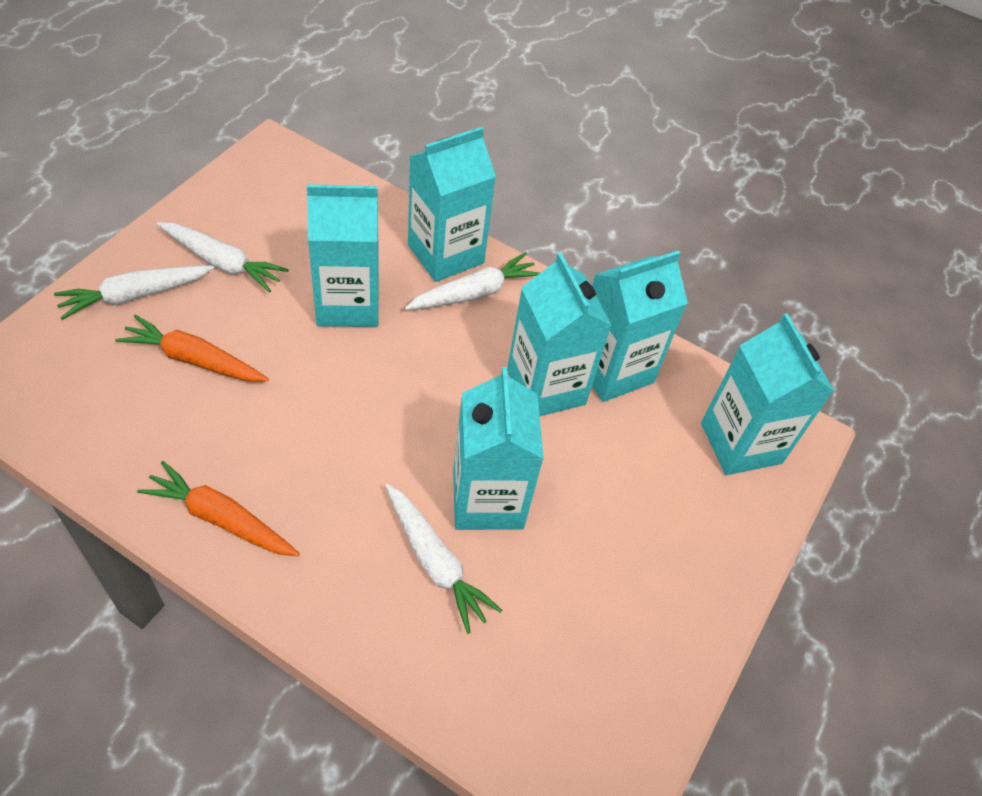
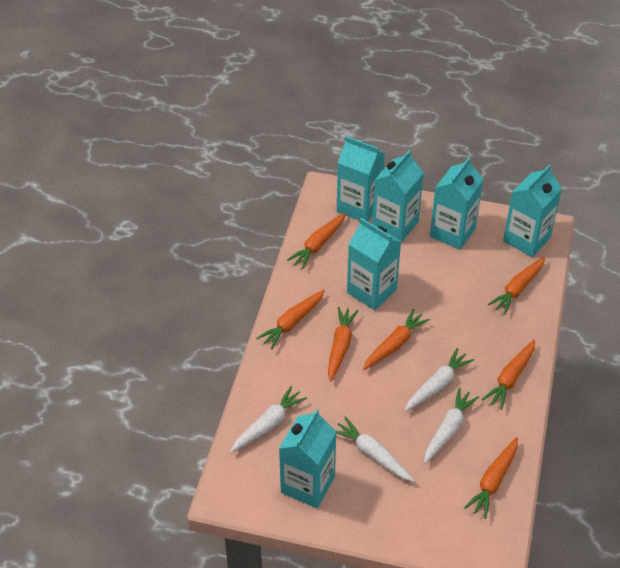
orange carrot: 2 -> 7

